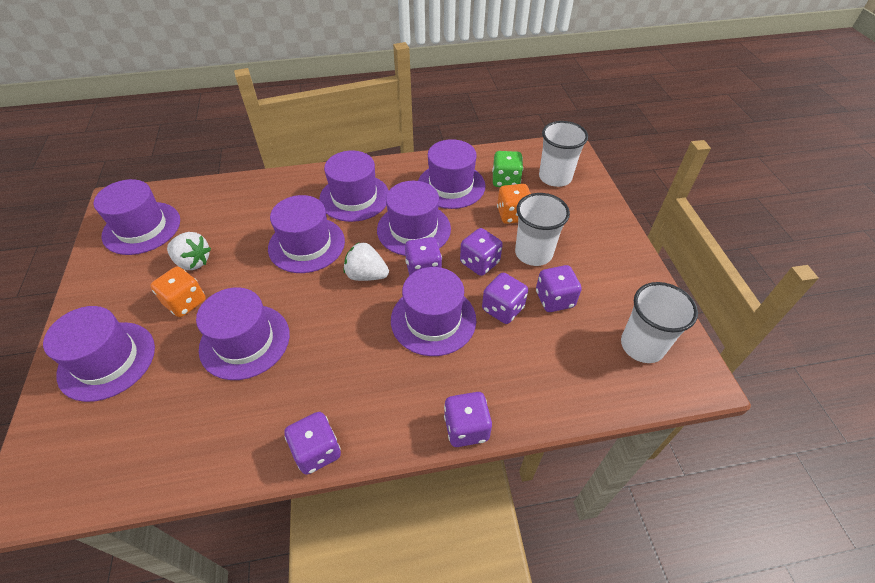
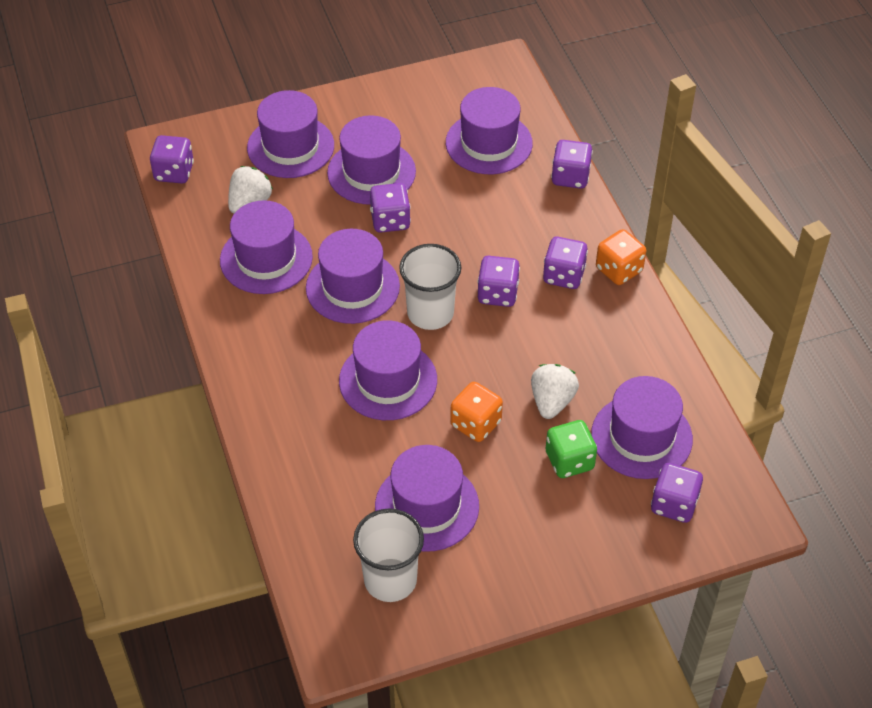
white cup: 3 -> 2

